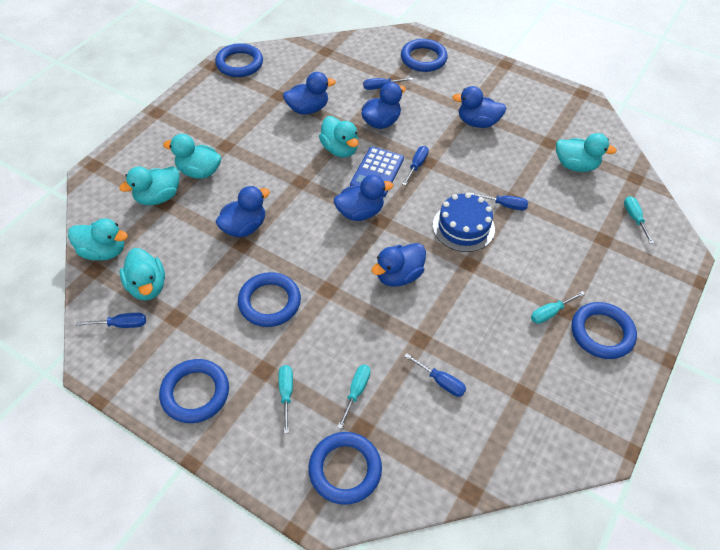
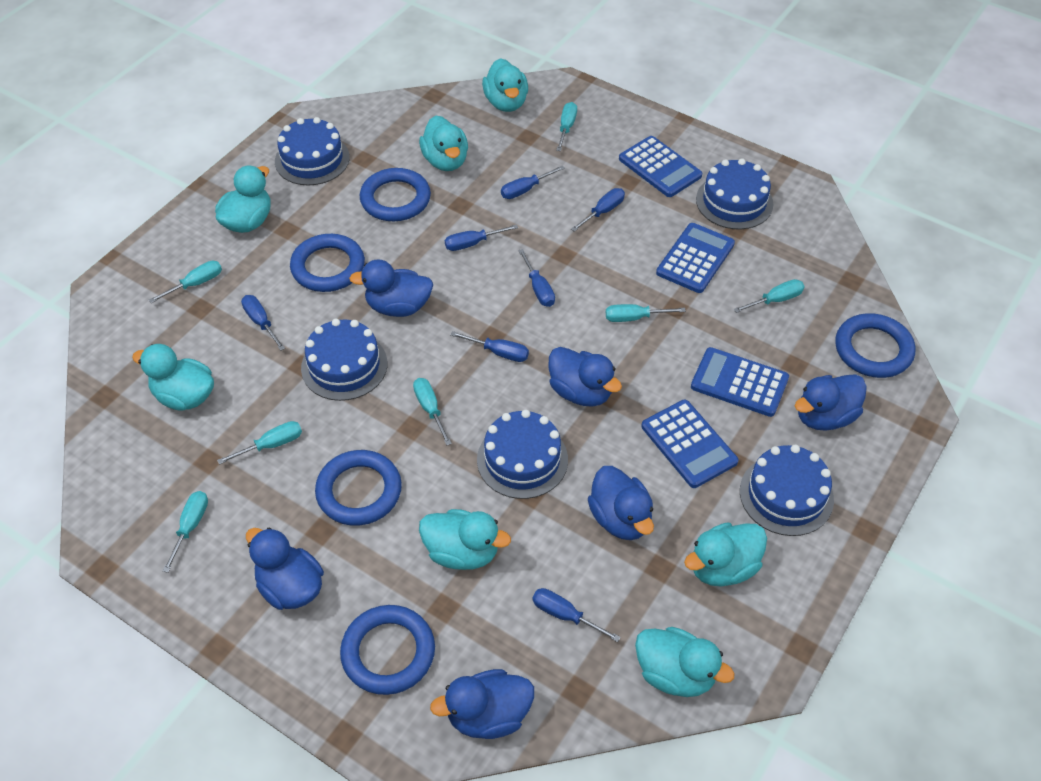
blue cake: 1 -> 5
blue calculator: 1 -> 4
blue ring: 6 -> 5
blue screwdriver: 5 -> 7
turquoise duck: 6 -> 7
turquoise screwdriver: 4 -> 7

